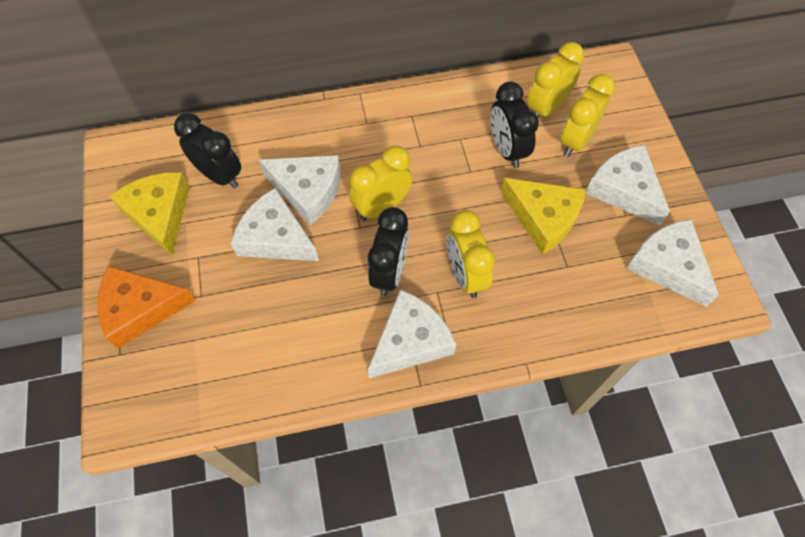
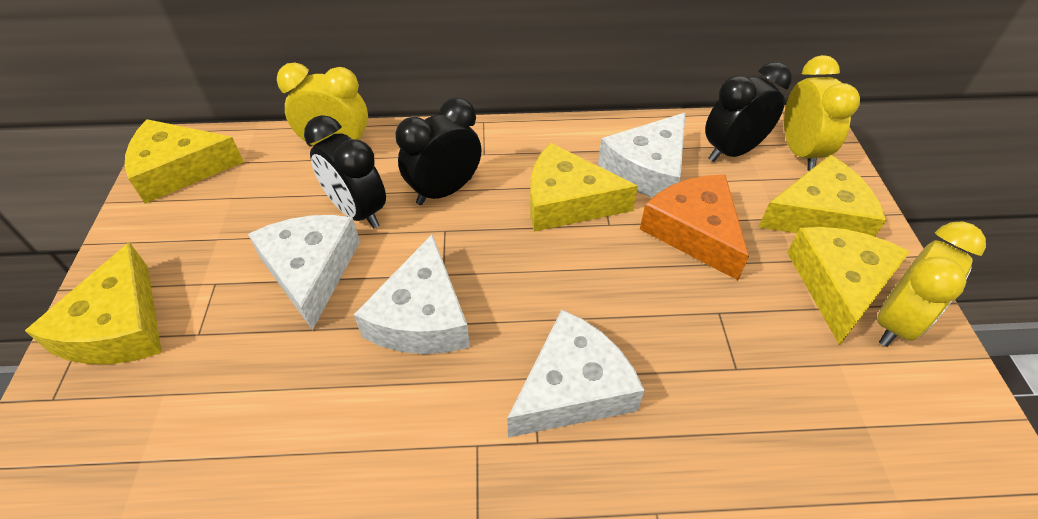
white cheese: 5 -> 4
yellow cheese: 2 -> 5
yellow clock: 4 -> 3

